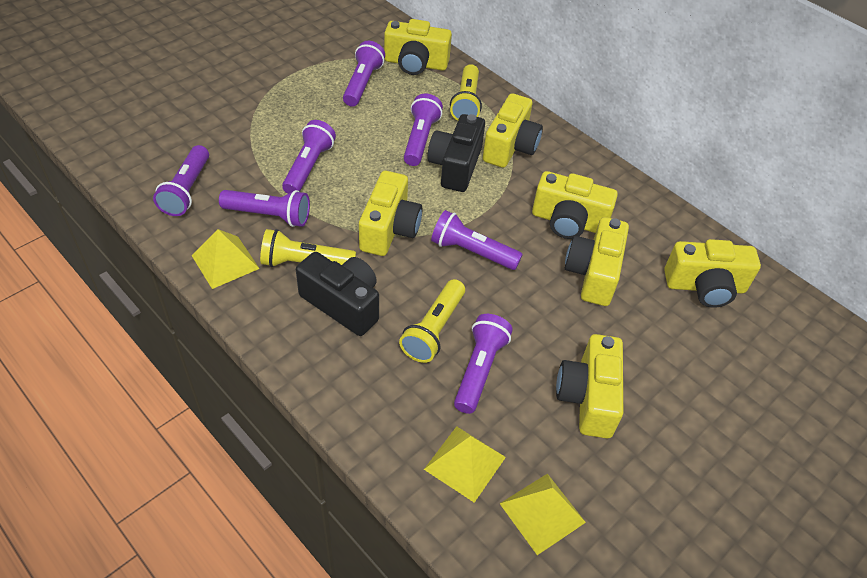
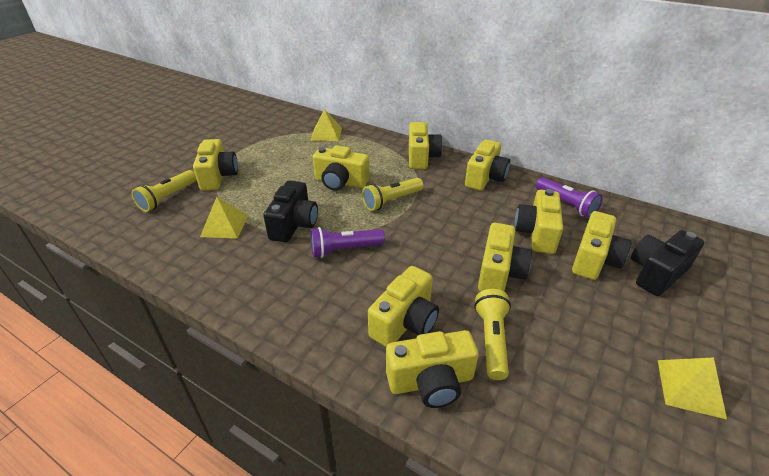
purple flashlight: 7 -> 2
yellow camera: 7 -> 9

